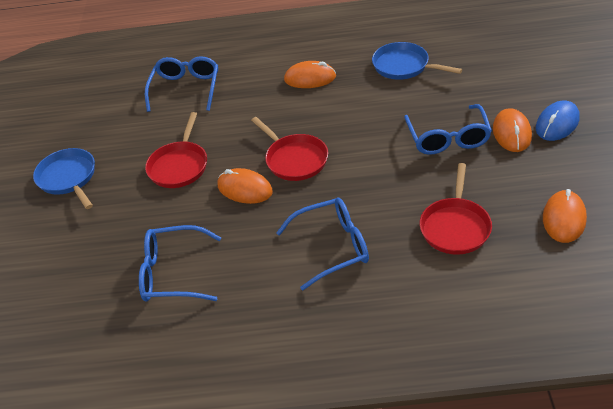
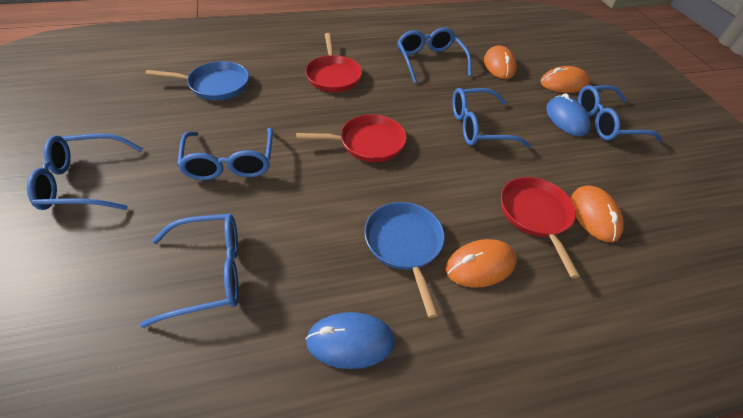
blue glasses: 4 -> 6
blue mouse: 1 -> 2

